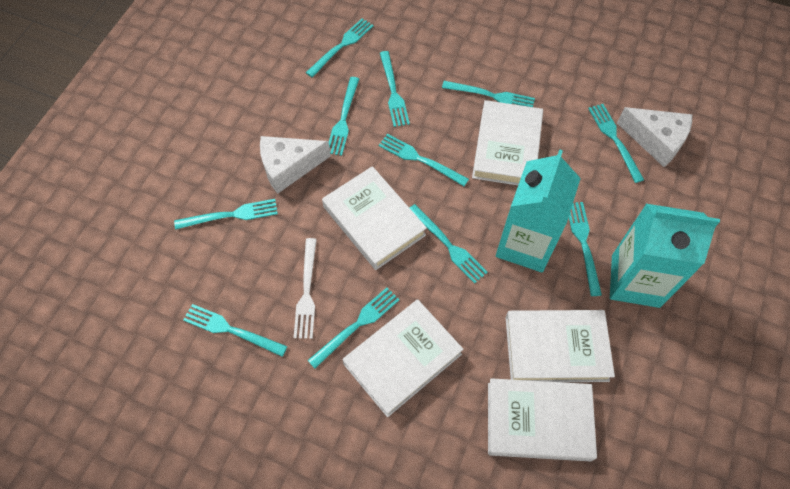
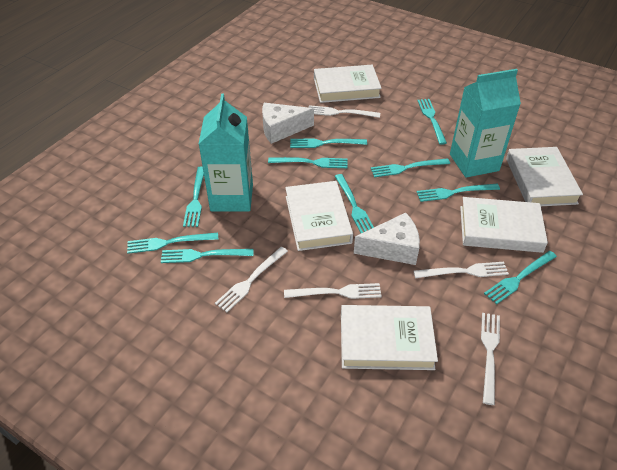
turquoise fork: 11 -> 10
white fork: 1 -> 5

